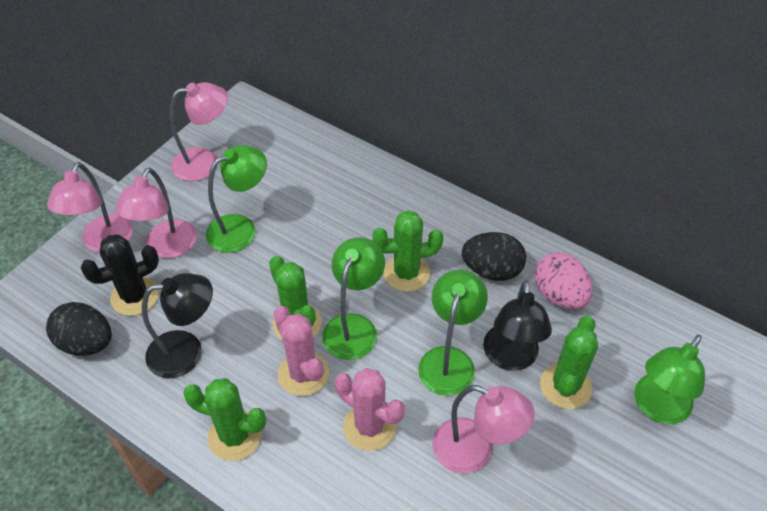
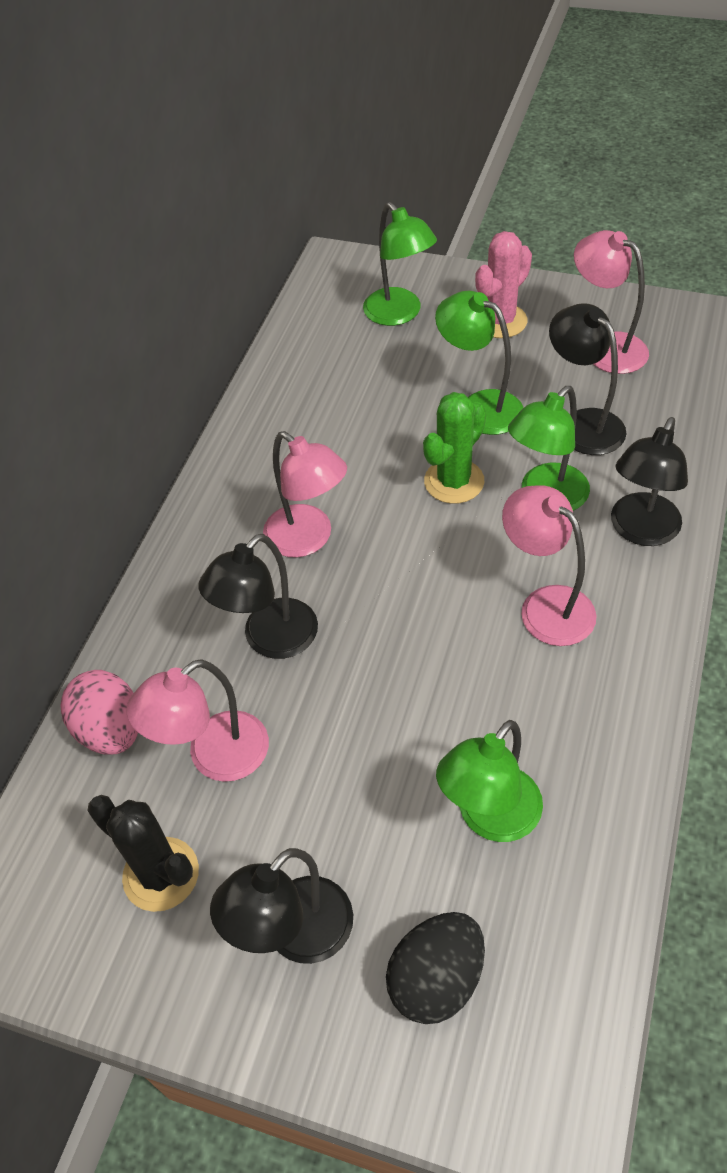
black egg: 2 -> 1
black lamp: 2 -> 4
green cactus: 4 -> 1
pink cactus: 2 -> 1

